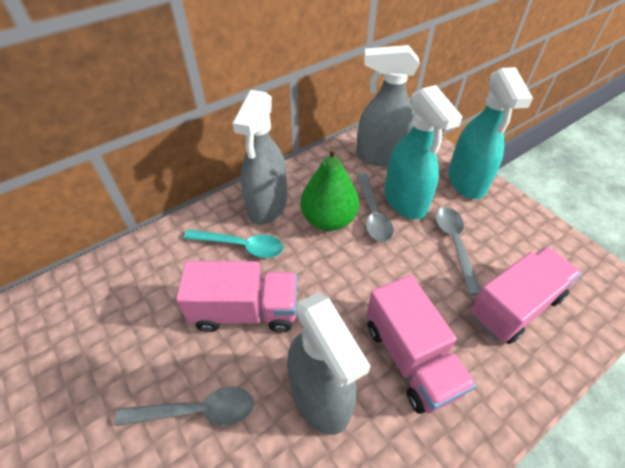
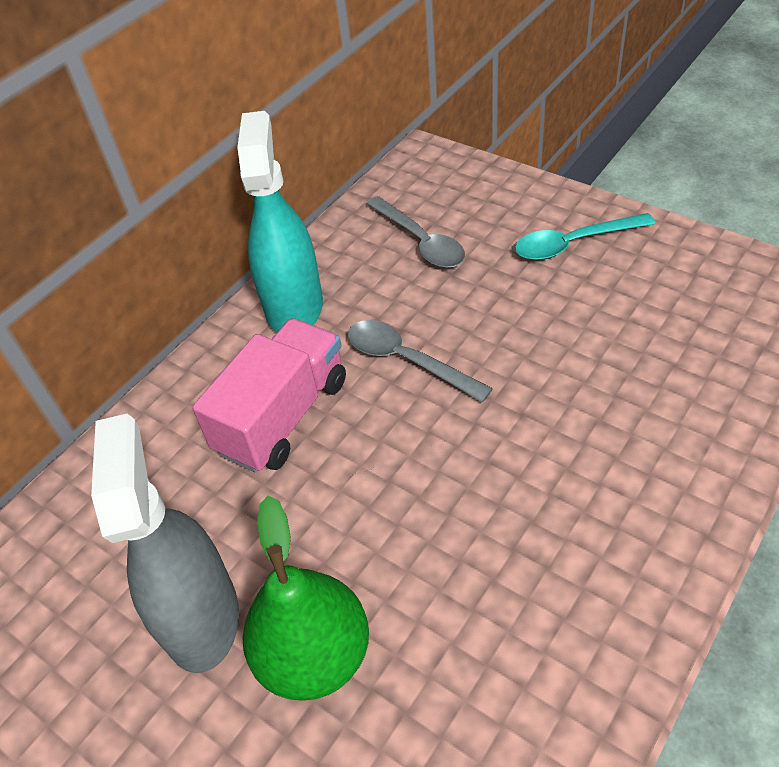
grey spoon: 3 -> 2
grey spray bottle: 3 -> 1
pink truck: 3 -> 1
turquoise spray bottle: 2 -> 1

